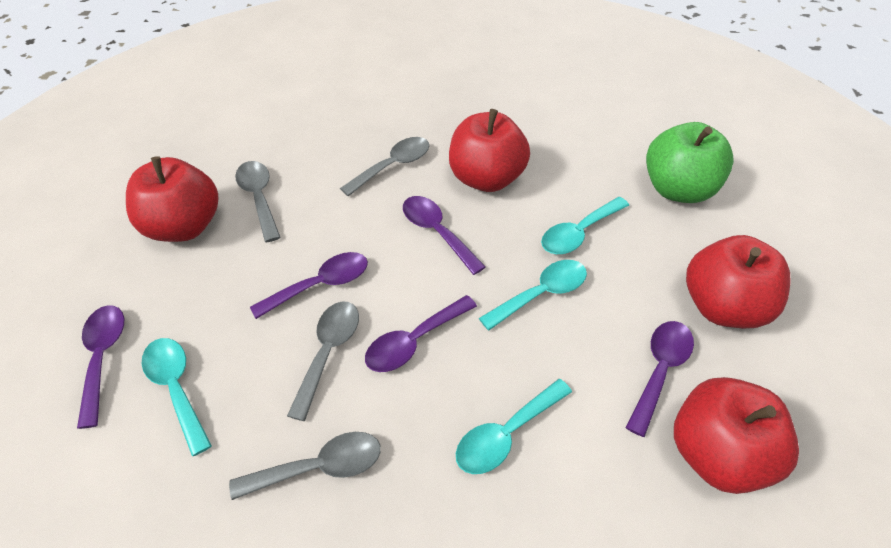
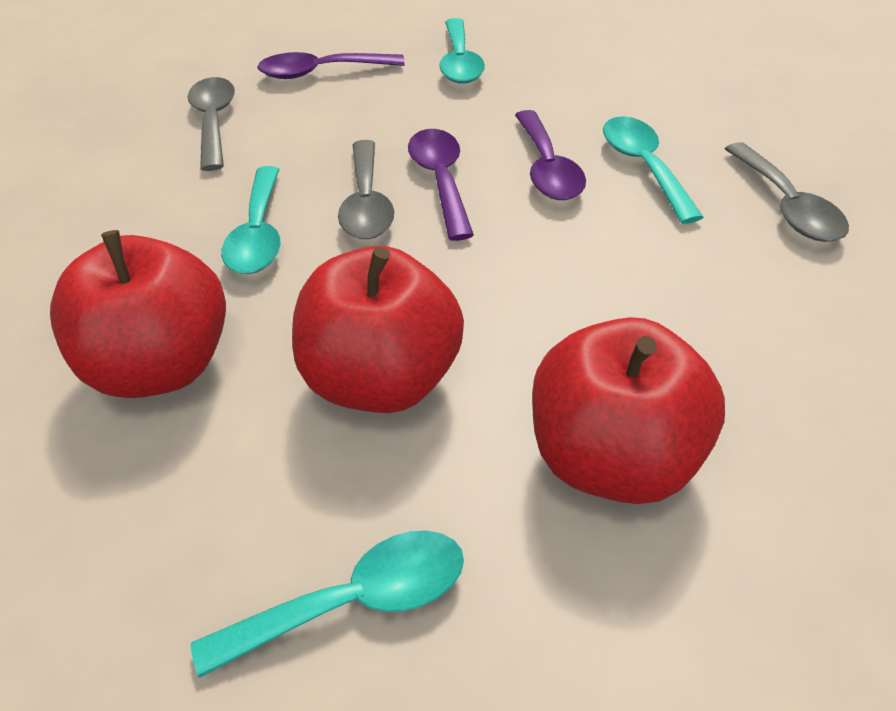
green apple: 1 -> 0
grey spoon: 4 -> 3
purple spoon: 5 -> 3
red apple: 4 -> 3

